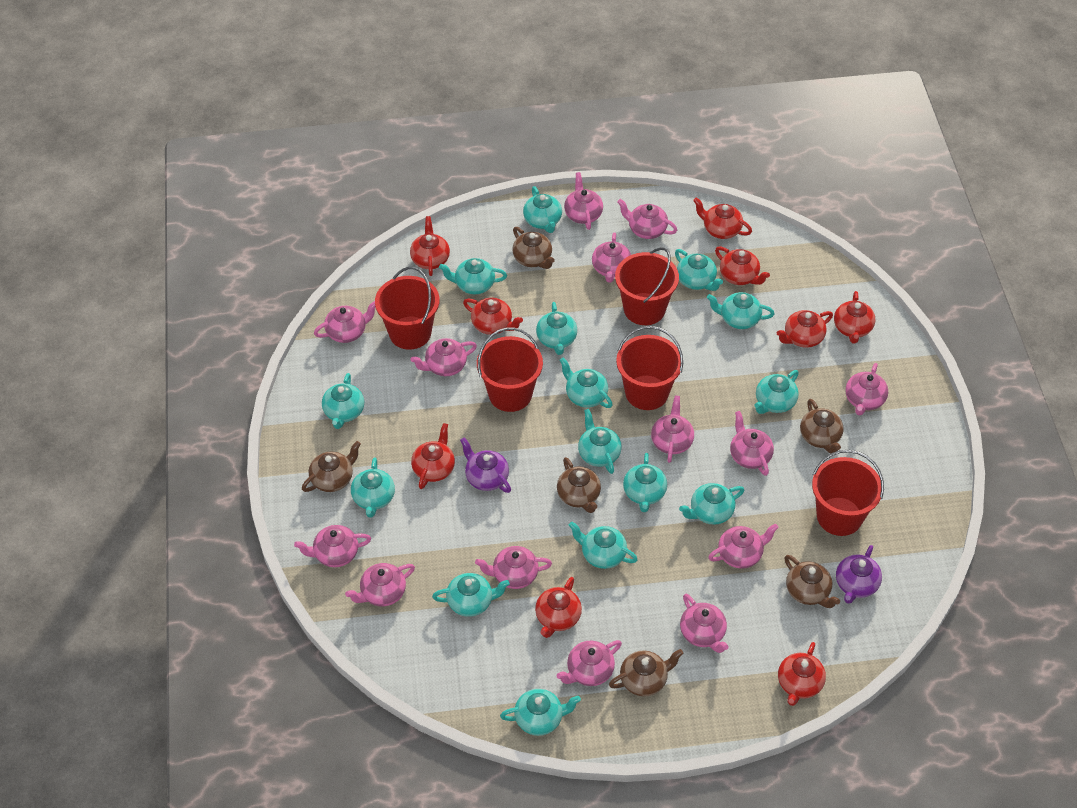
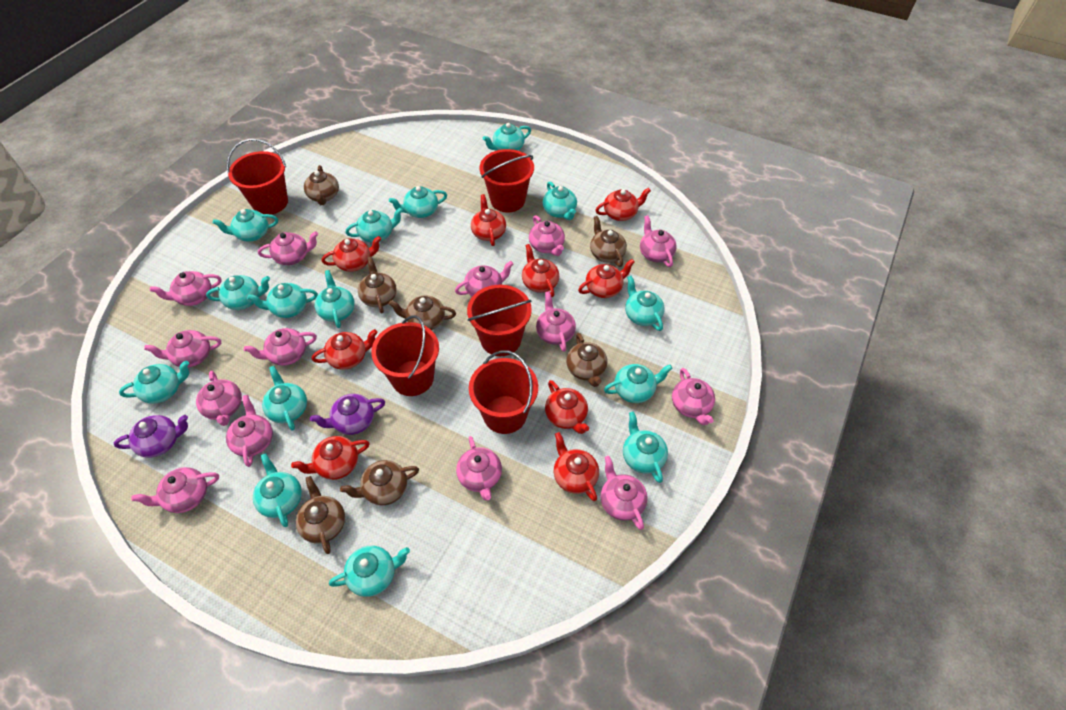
brown teapot: 6 -> 7

